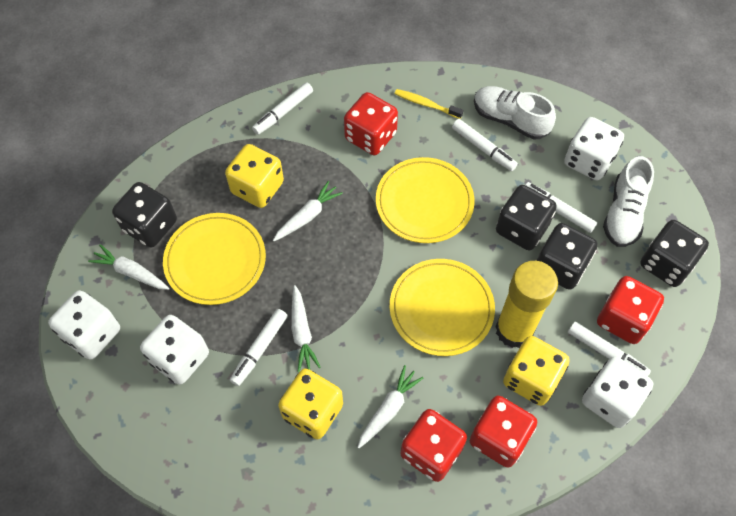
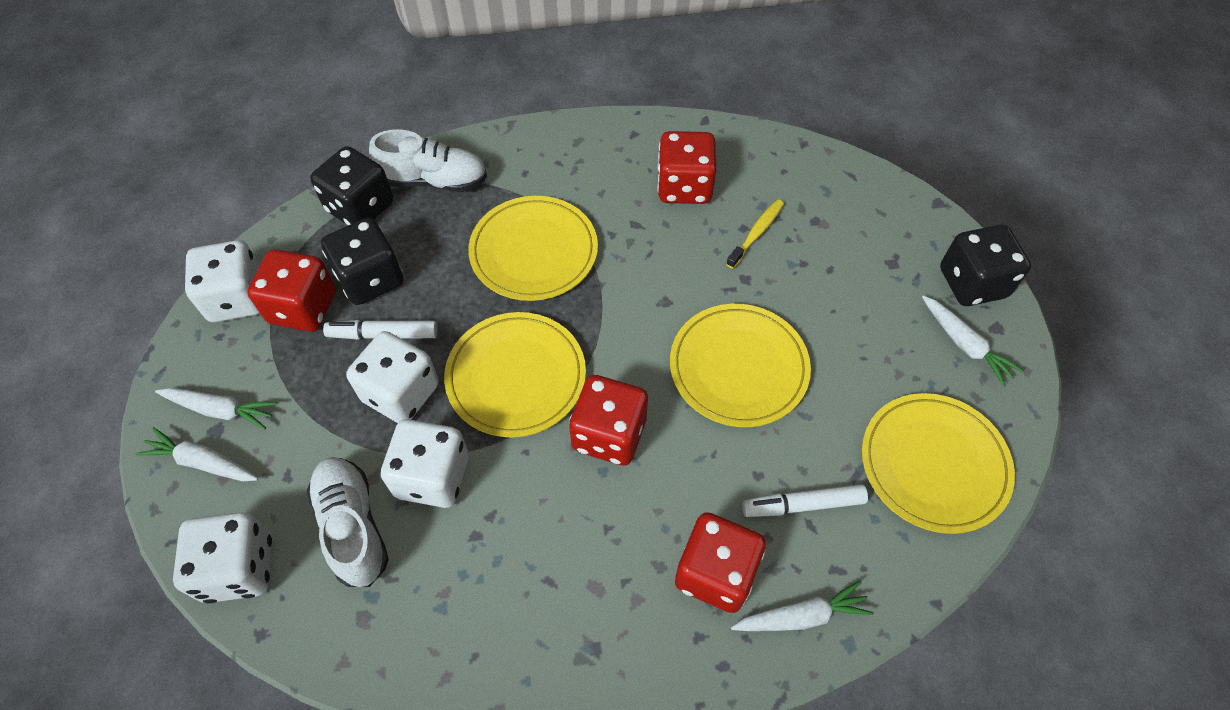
black dice: 4 -> 3
white marker: 5 -> 2
yellow dice: 3 -> 0
yellow glue stick: 1 -> 0
yellow plate: 3 -> 4

